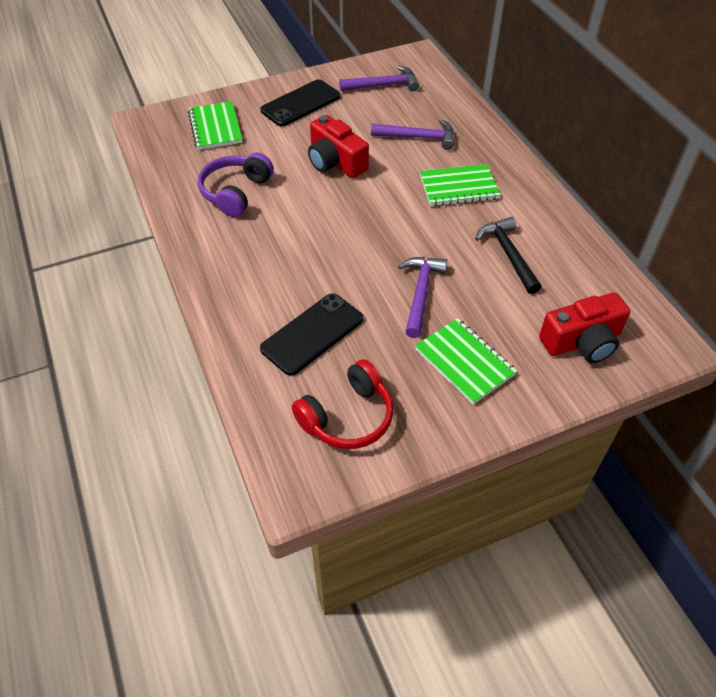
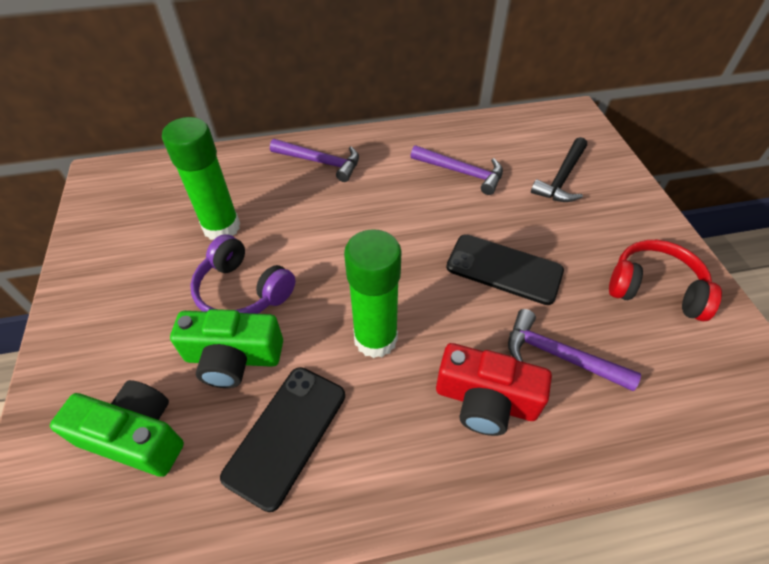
green camera: 0 -> 2
green glue stick: 0 -> 2
green notebook: 3 -> 0
red camera: 2 -> 1

